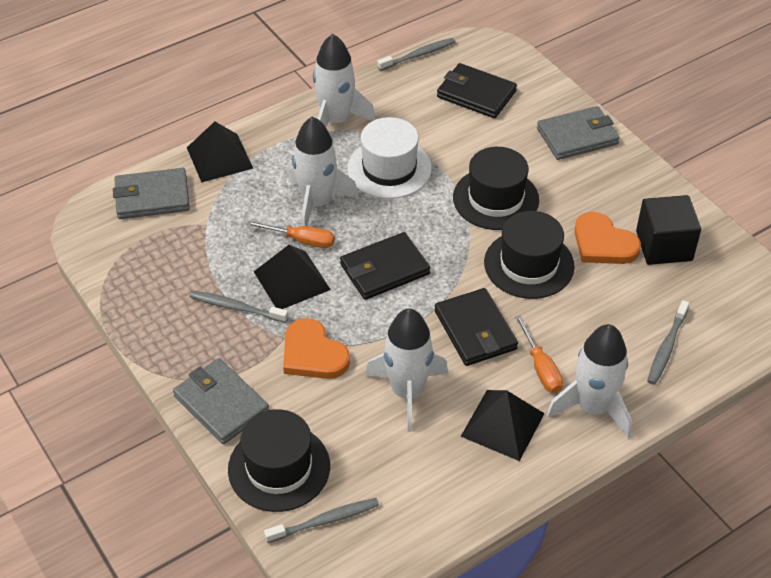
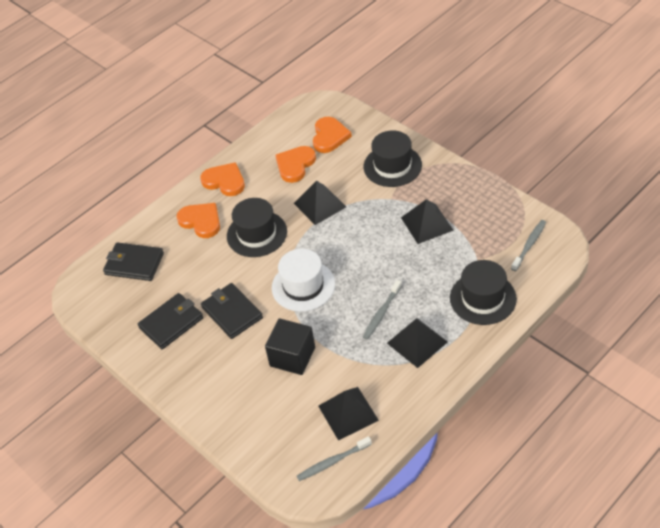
black pyramid: 3 -> 4
grey toothbrush: 4 -> 3
grey wallet: 3 -> 0
orange heart: 2 -> 4
orange screwdriver: 2 -> 0
white rocket: 4 -> 0

